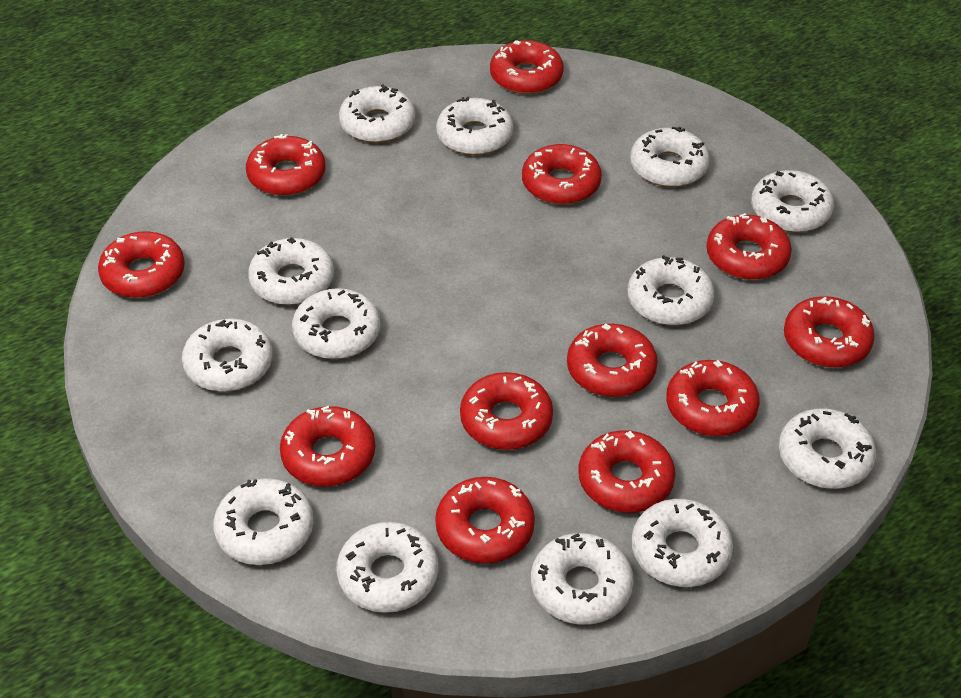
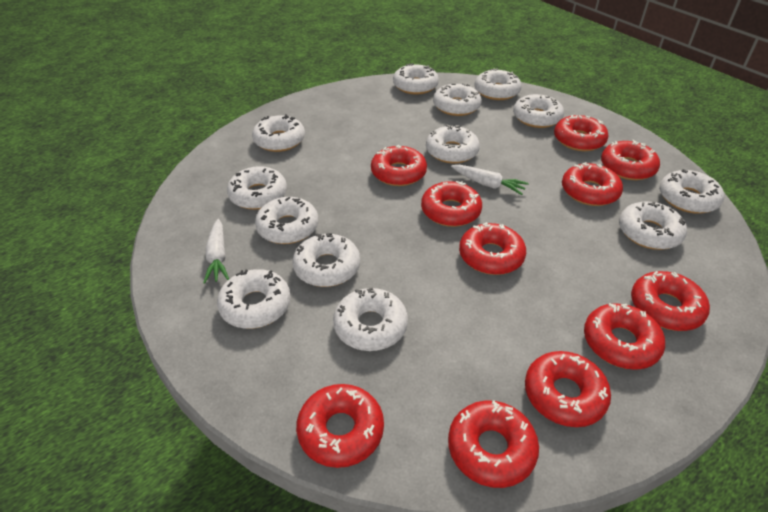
red donut: 12 -> 11
white carrot: 0 -> 2

